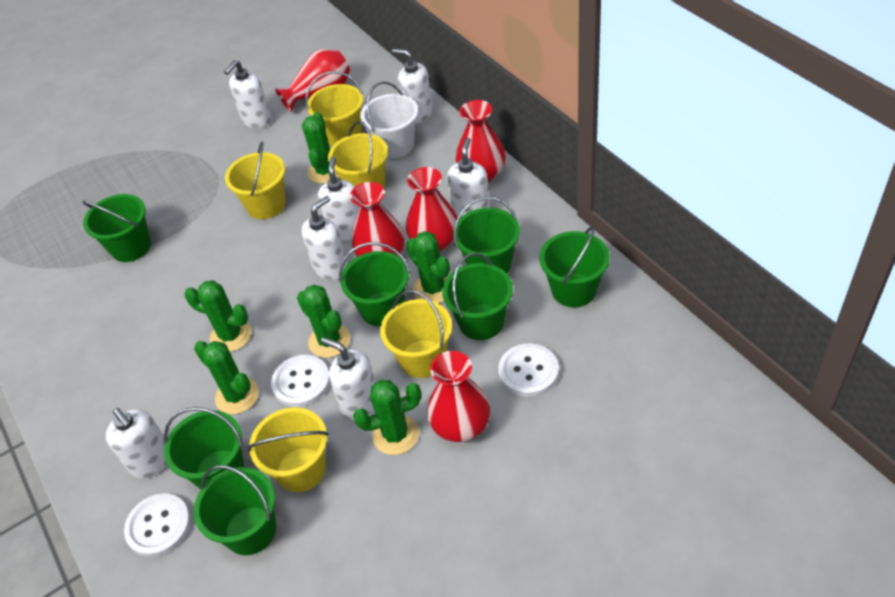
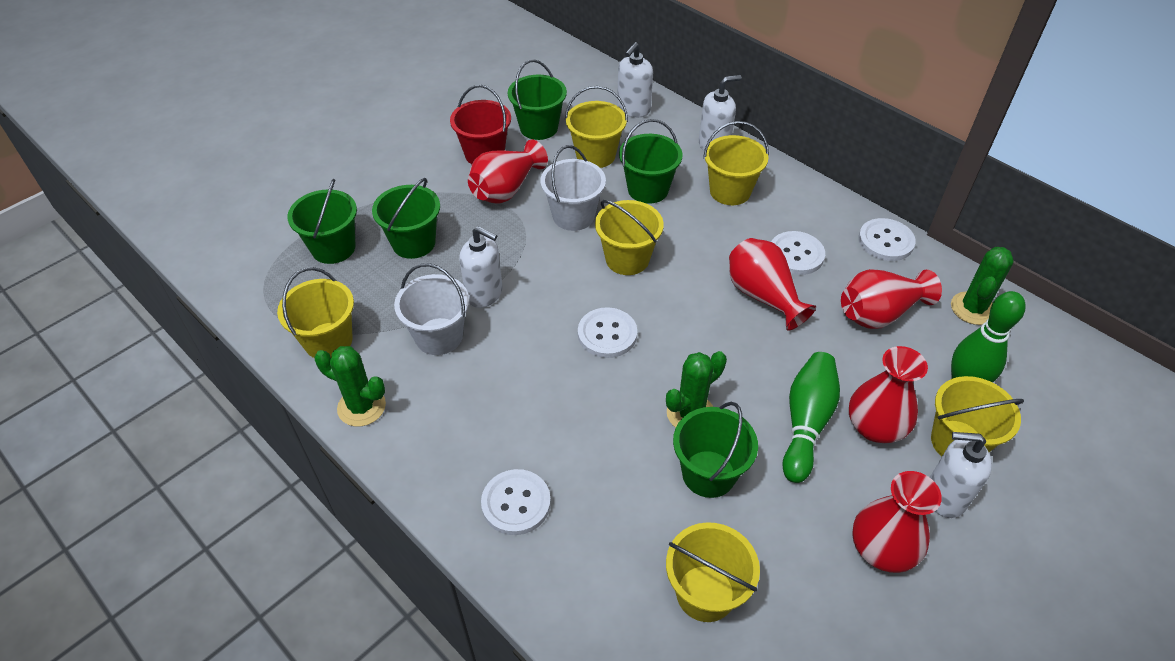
green bowling pin: 0 -> 2
green bucket: 7 -> 5
green cactus: 6 -> 3
red bucket: 0 -> 1
white bucket: 1 -> 2
white button: 3 -> 4
white soap dispenser: 7 -> 4
yellow bucket: 5 -> 6

